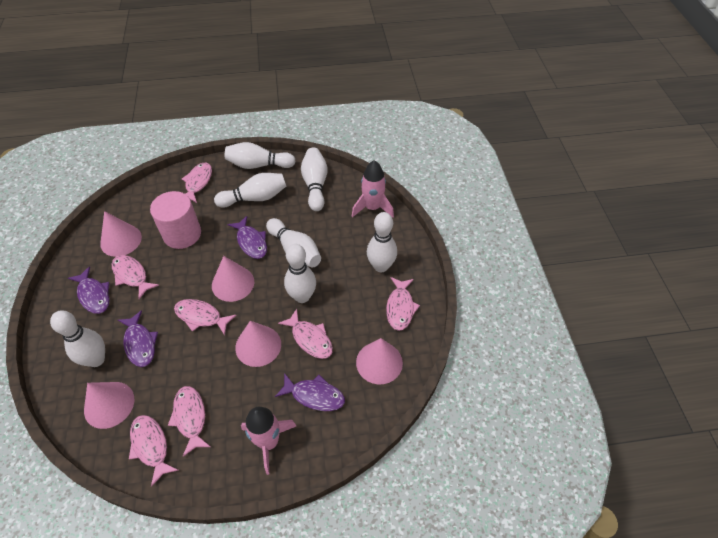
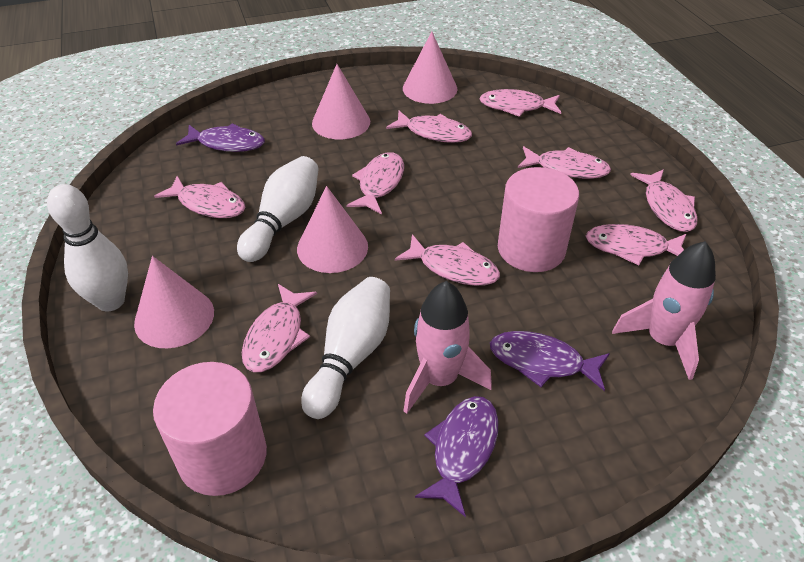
pink cone: 5 -> 4
pink cylinder: 1 -> 2
pink fish: 7 -> 9
purple fish: 4 -> 3
white bowling pin: 7 -> 3

